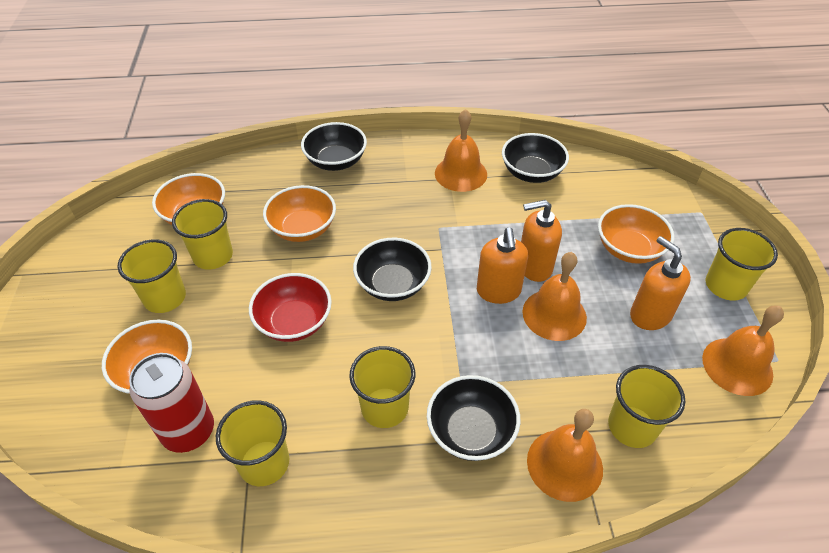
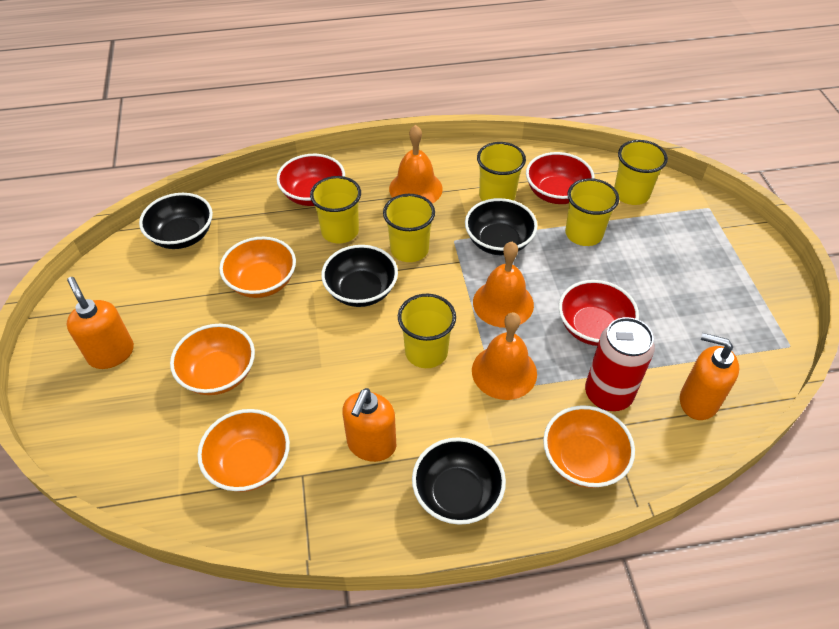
orange bell: 4 -> 3
red bowl: 1 -> 3

